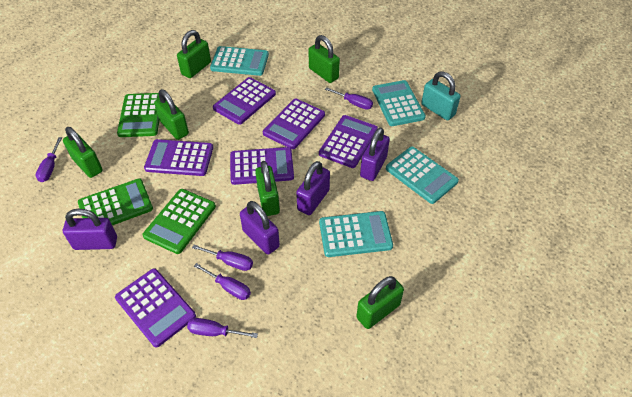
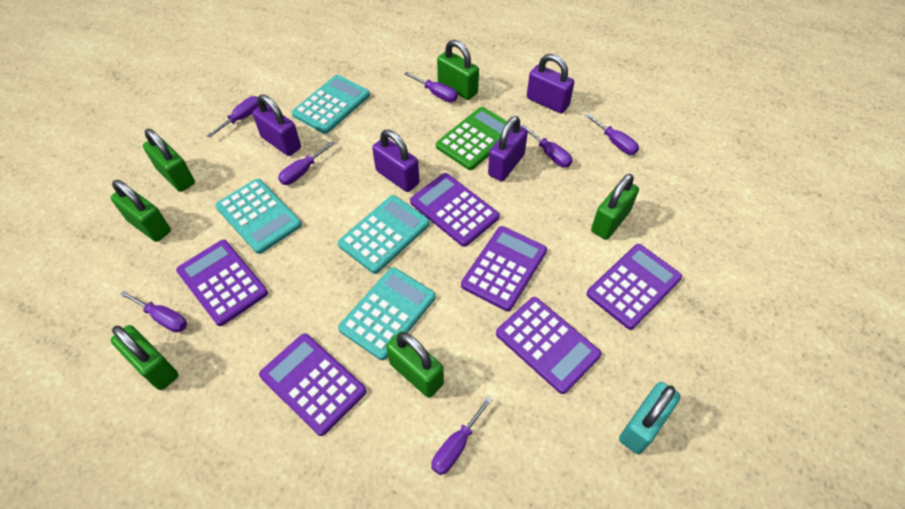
green calculator: 3 -> 1
purple screwdriver: 5 -> 7

